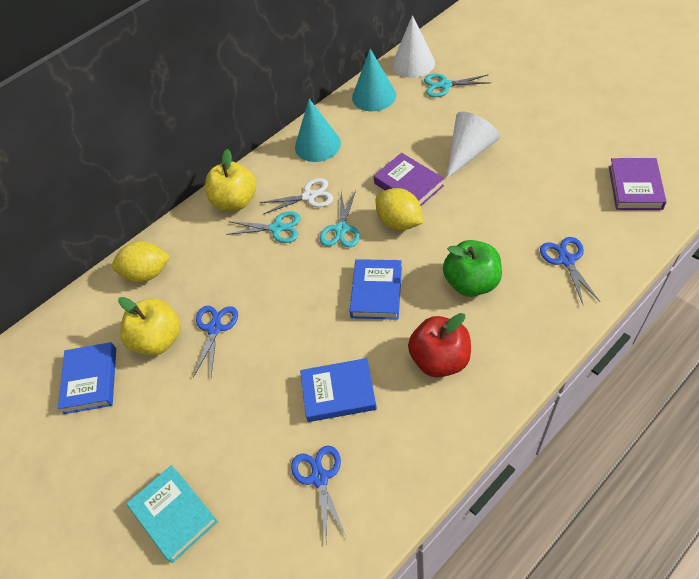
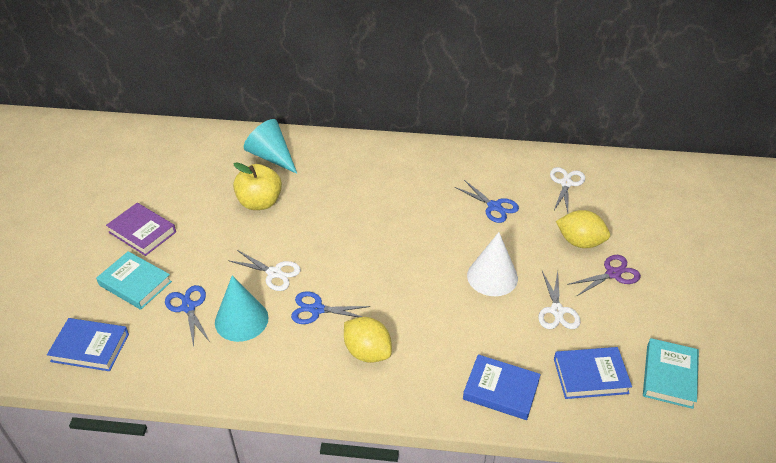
green apple: 1 -> 0
purple book: 2 -> 1
purple scissors: 0 -> 1
red apple: 1 -> 0
turquoise book: 1 -> 2
turquoise scissors: 3 -> 0
white cone: 2 -> 1
white scissors: 1 -> 3
yellow apple: 2 -> 1

